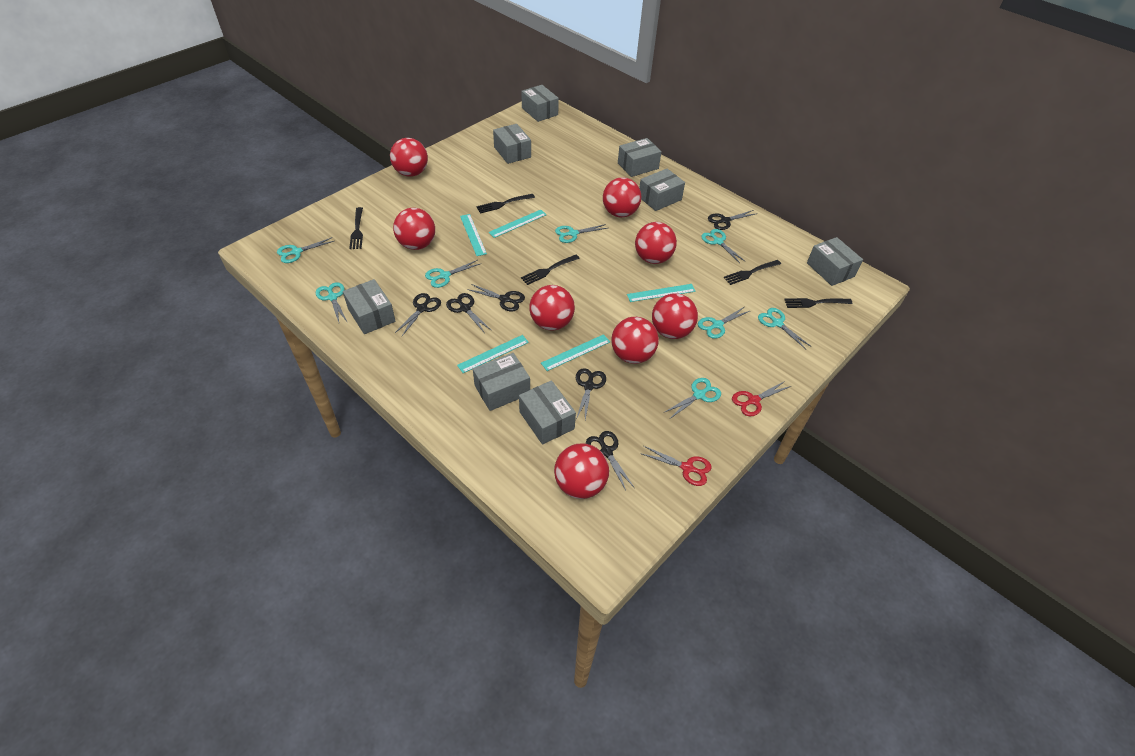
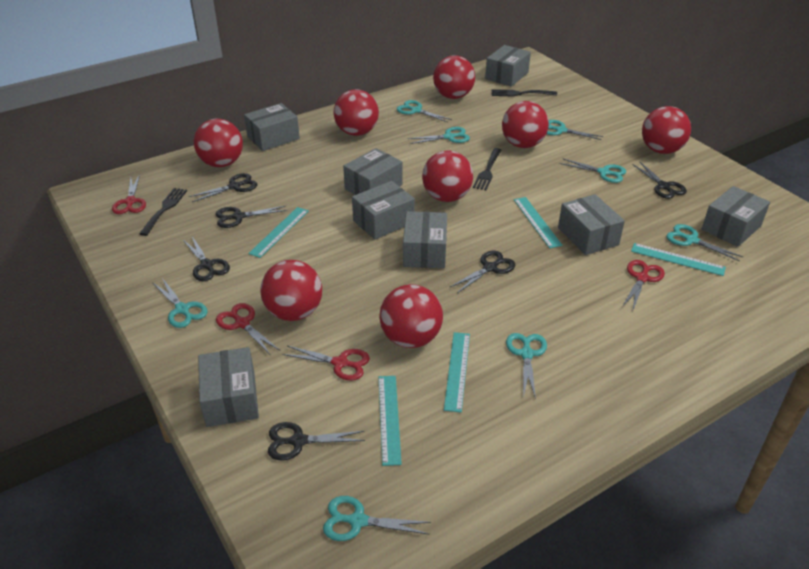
black fork: 5 -> 3
red scissors: 2 -> 4

